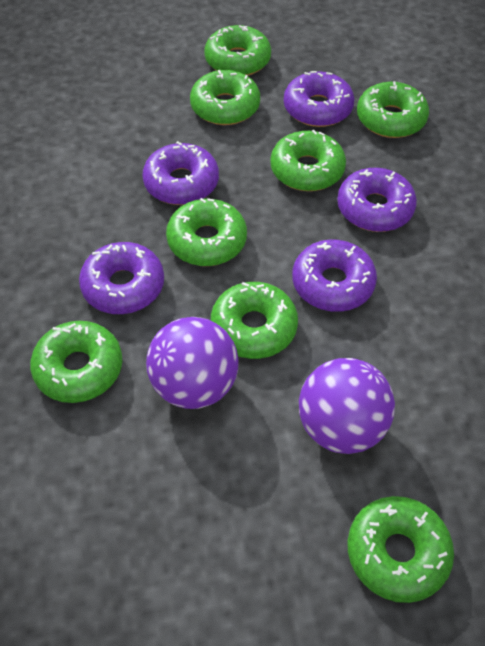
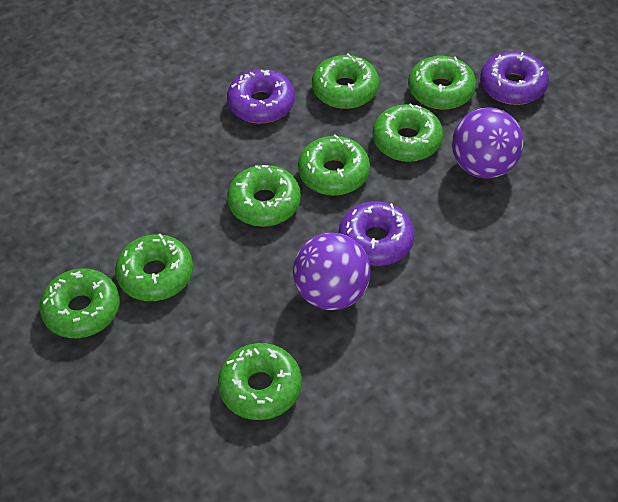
purple donut: 5 -> 3

